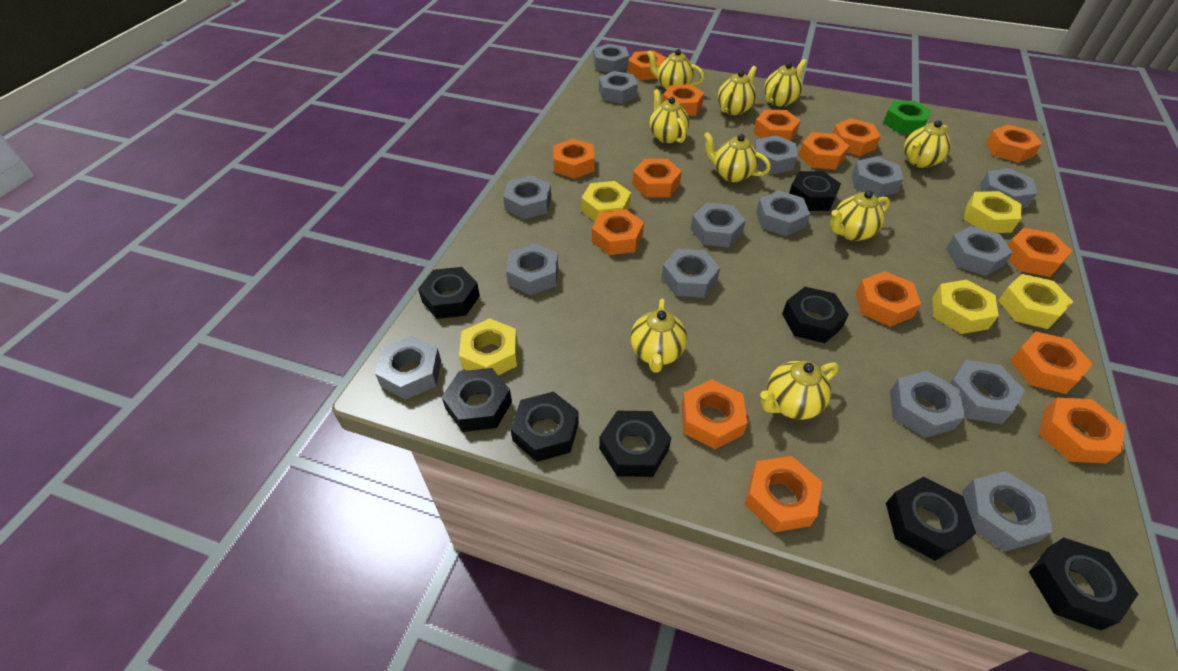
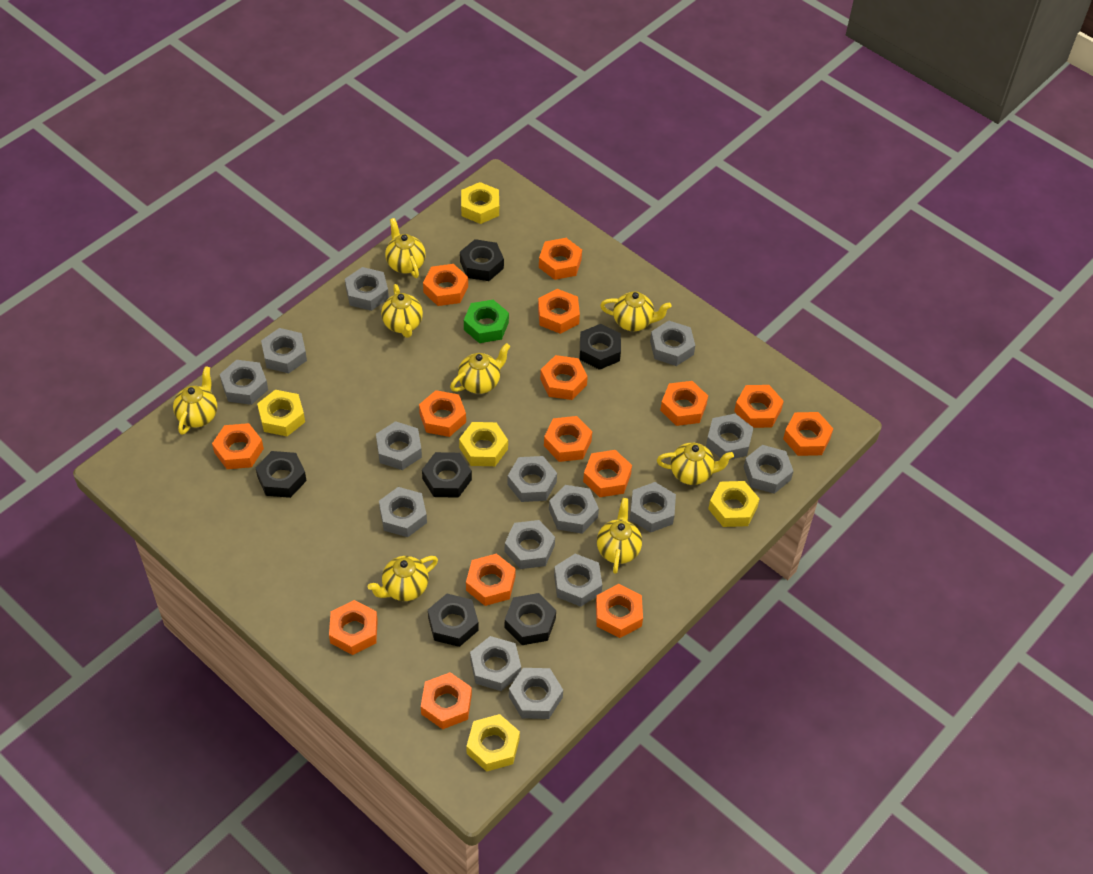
black nut: 8 -> 6
yellow teapot: 9 -> 8

